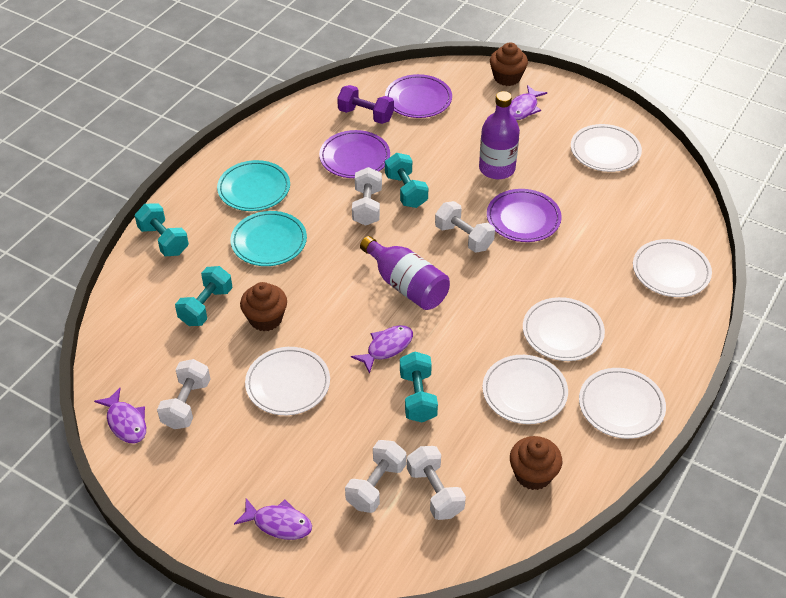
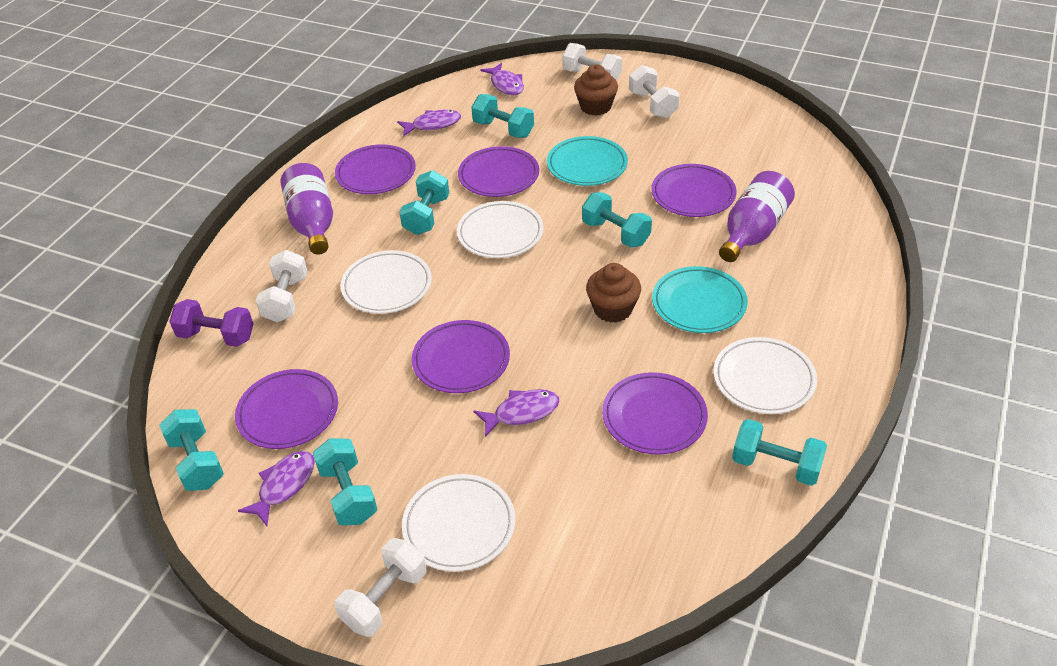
brown cupcake: 3 -> 2
purple plate: 3 -> 6
turquoise dumbbell: 4 -> 6
white dumbbell: 5 -> 4
white plate: 6 -> 4

